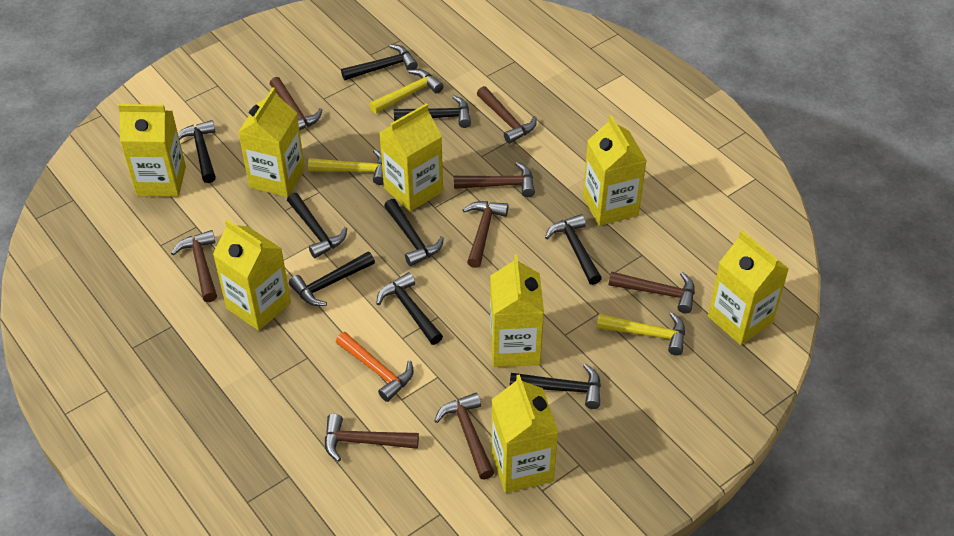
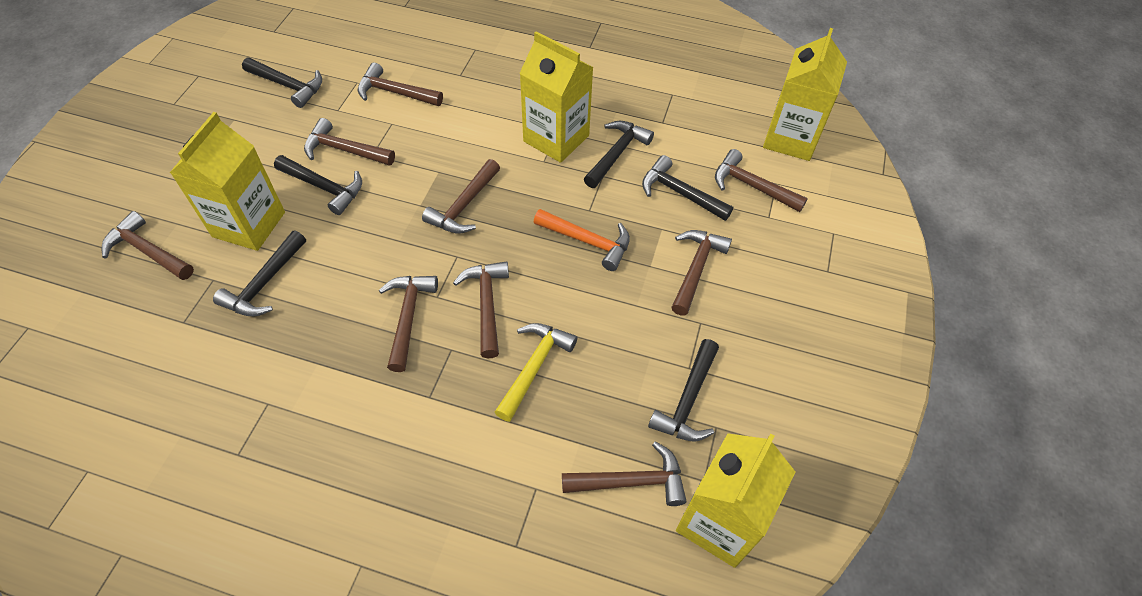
black hammer: 9 -> 6
brown hammer: 8 -> 9
yellow carton: 8 -> 4
yellow hammer: 3 -> 1

